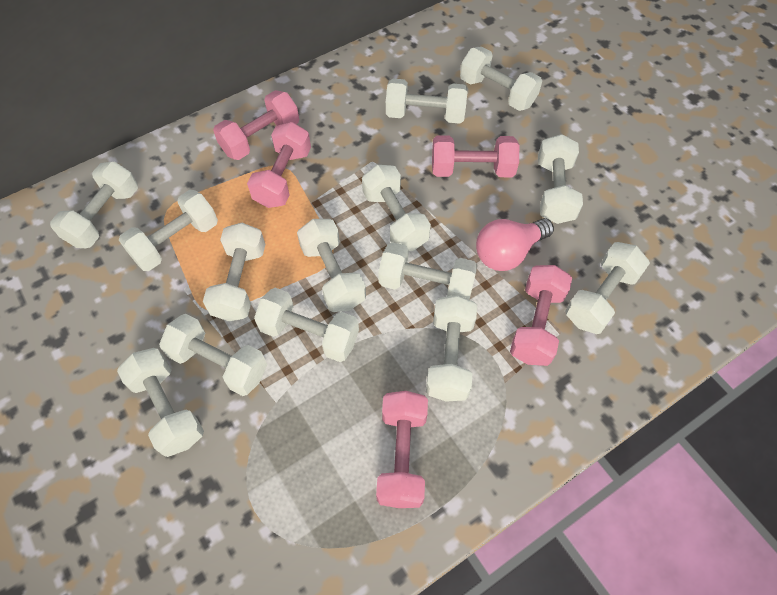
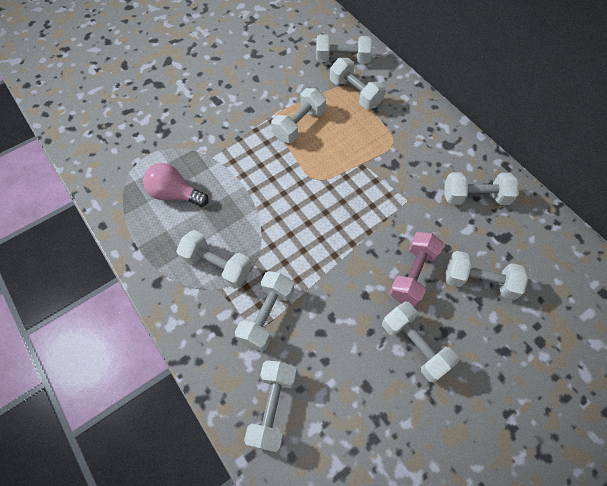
pink dumbbell: 5 -> 1
white dumbbell: 14 -> 9

